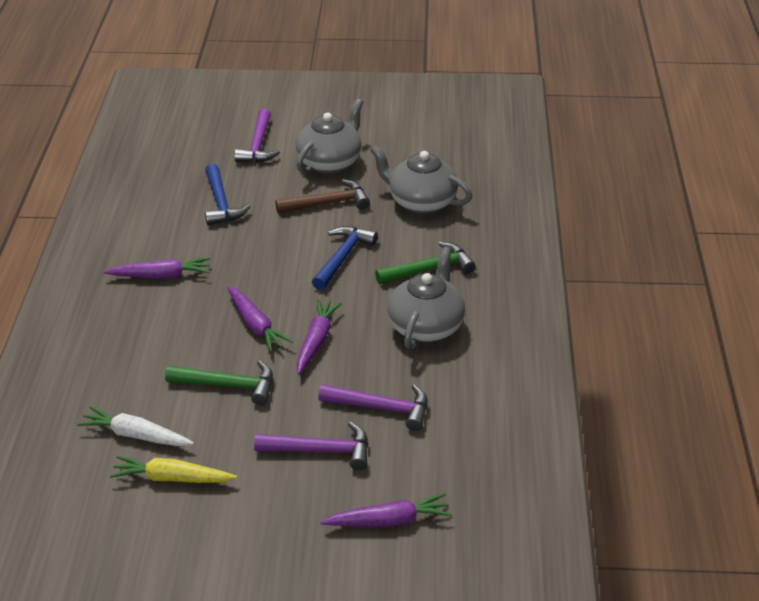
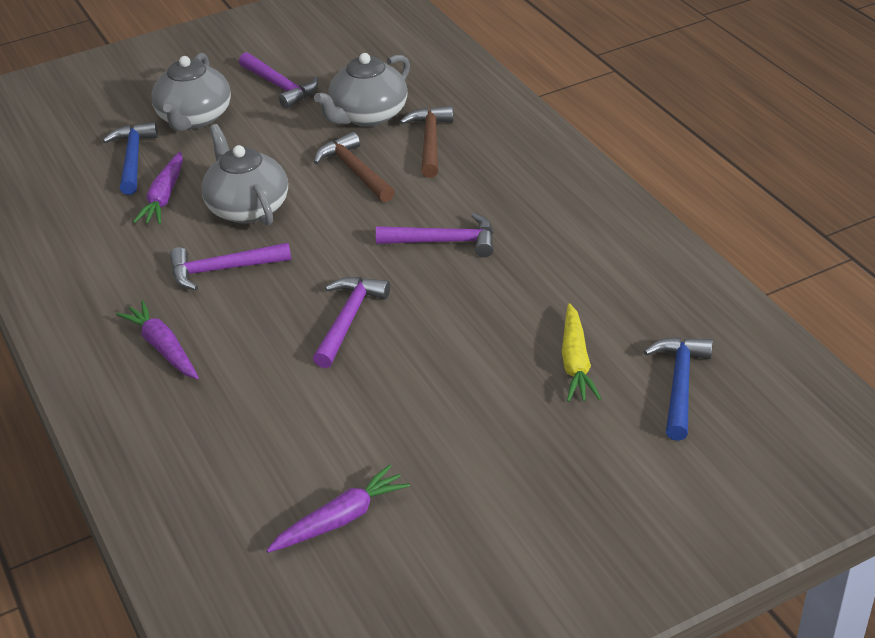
brown hammer: 1 -> 2
green hammer: 2 -> 0
purple carrot: 4 -> 3
purple hammer: 3 -> 4
white carrot: 1 -> 0

